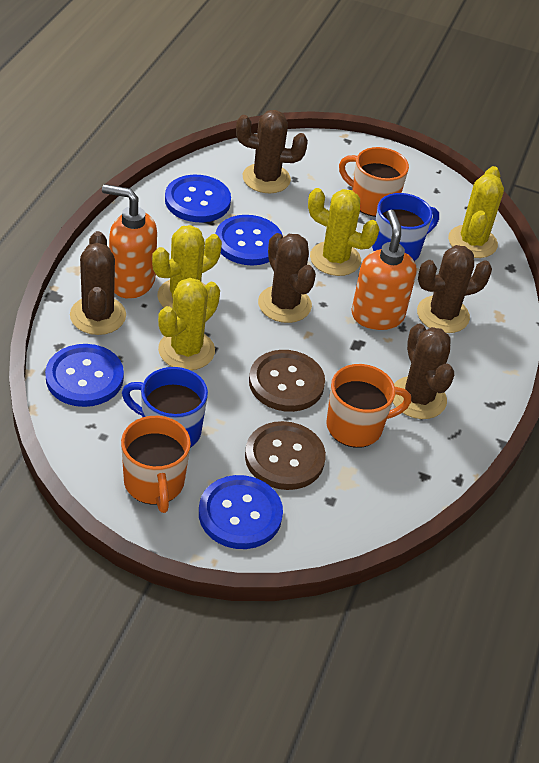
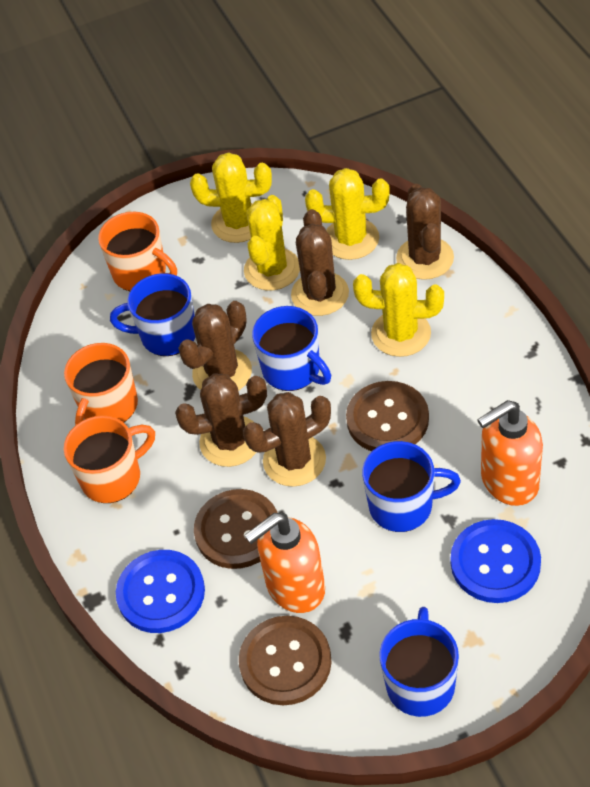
blue button: 4 -> 2
blue mug: 2 -> 4
brown button: 2 -> 3

